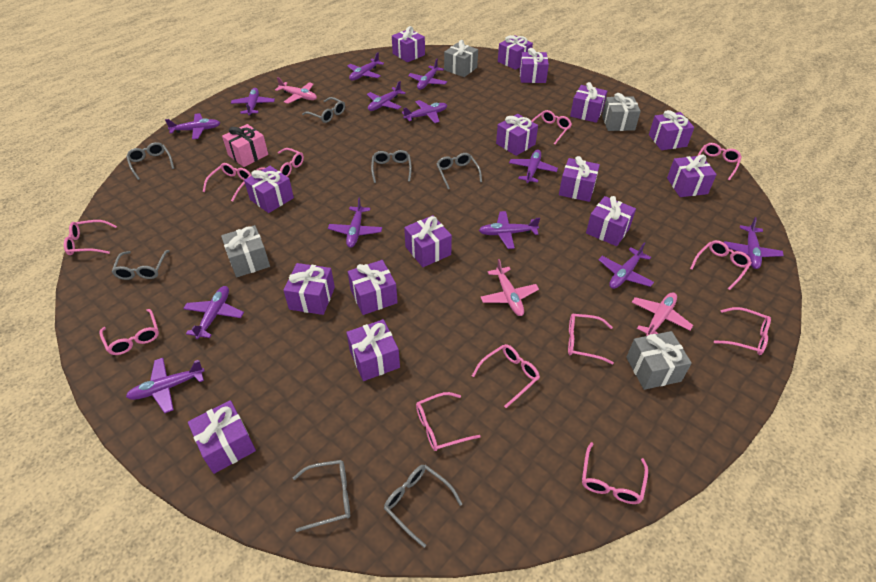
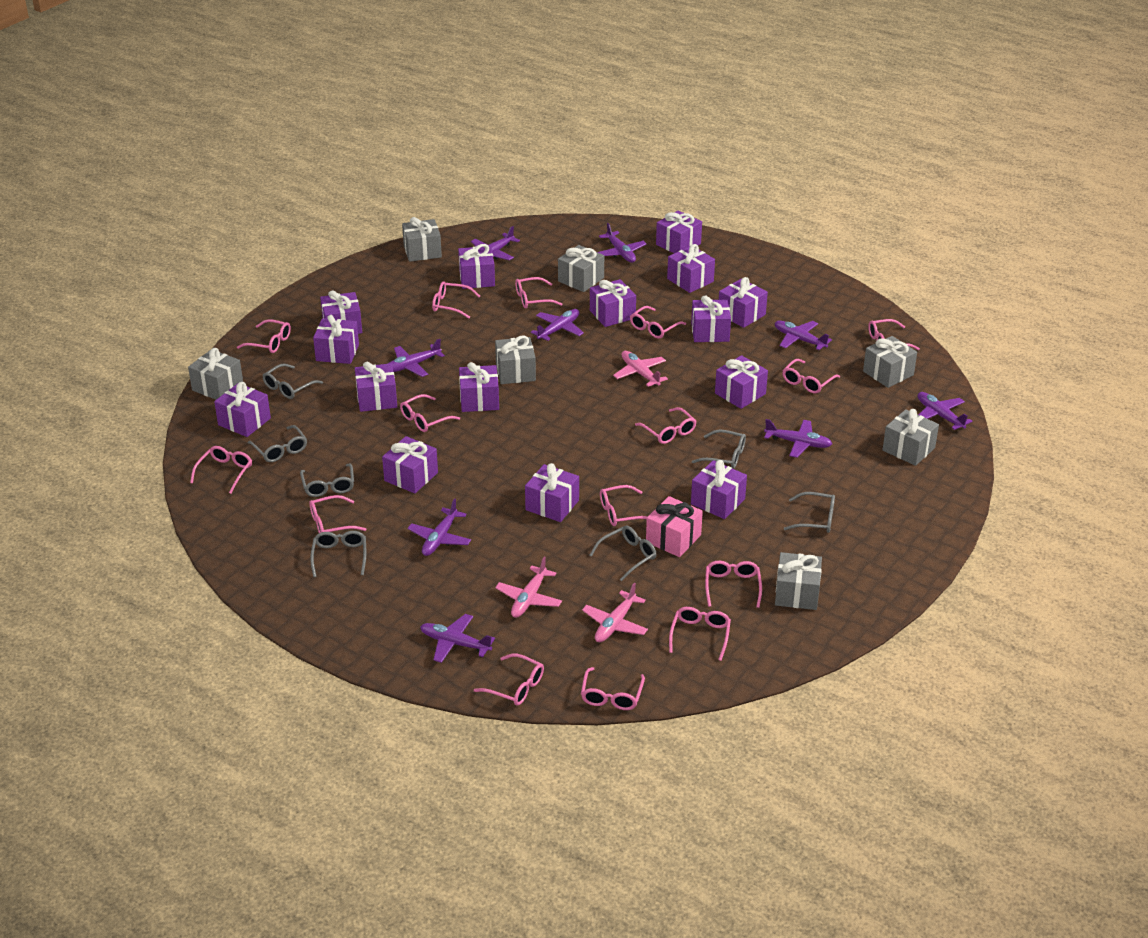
grey gift: 4 -> 7
pink glasses: 12 -> 15
purple plane: 13 -> 9

